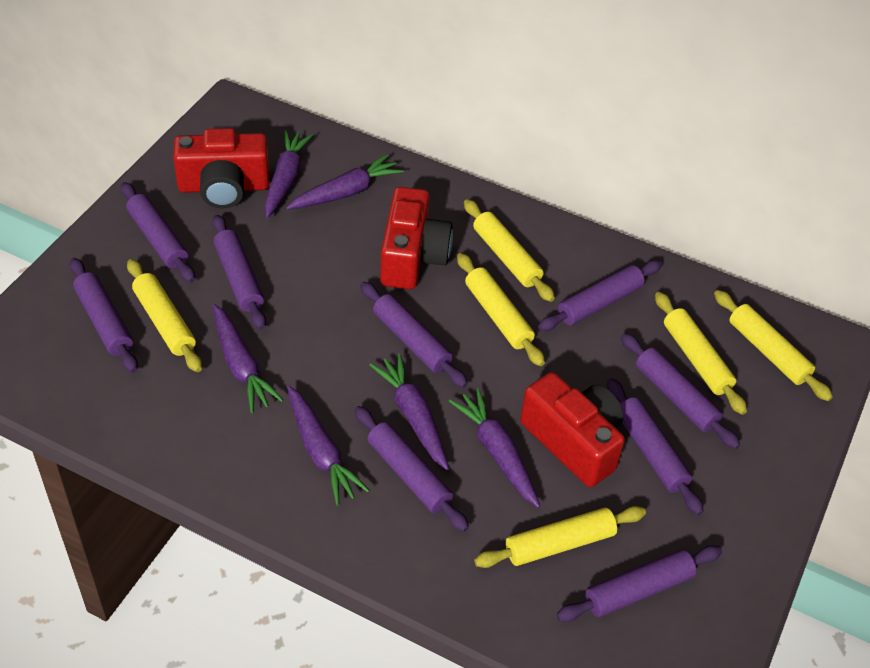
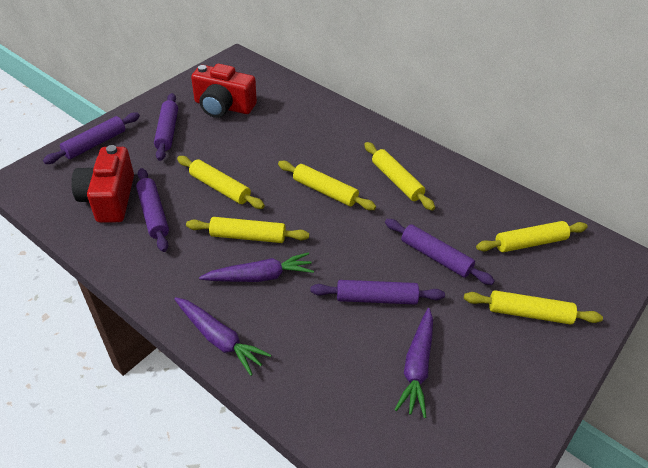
purple carrot: 6 -> 3
purple rolling pin: 9 -> 5
red camera: 3 -> 2

